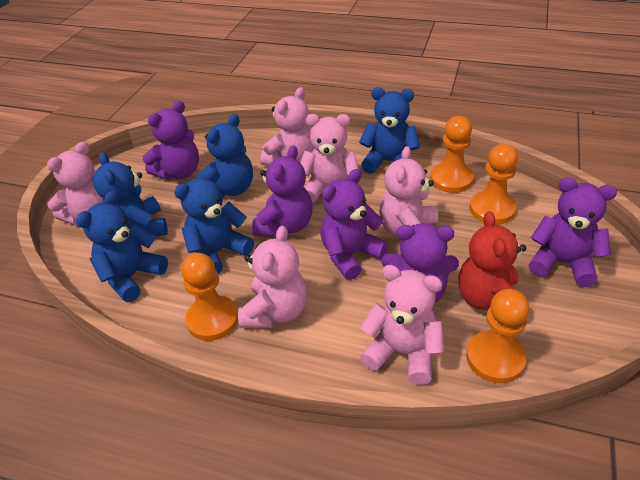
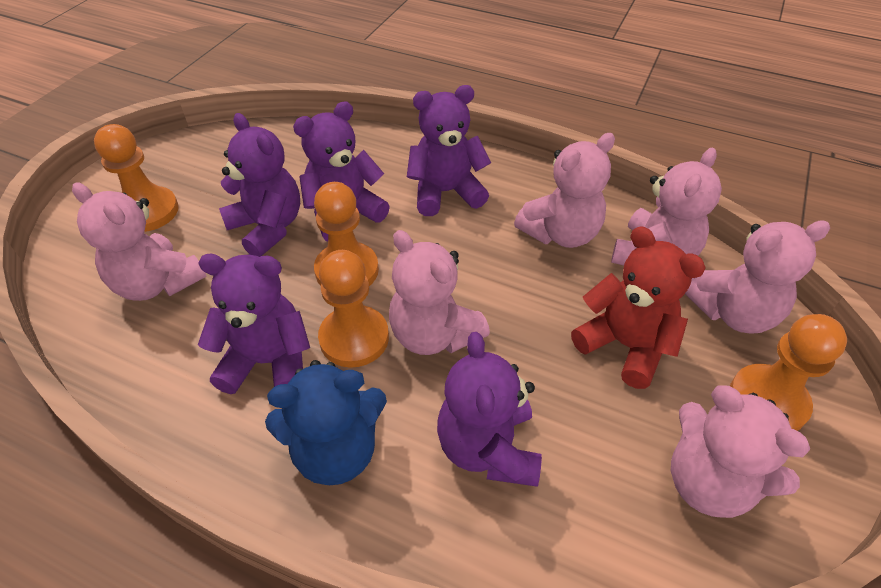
blue teddy bear: 5 -> 1

